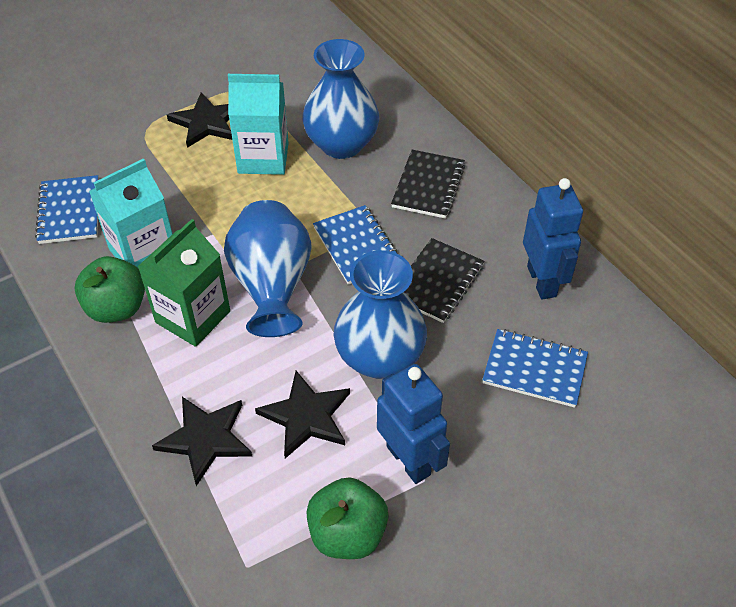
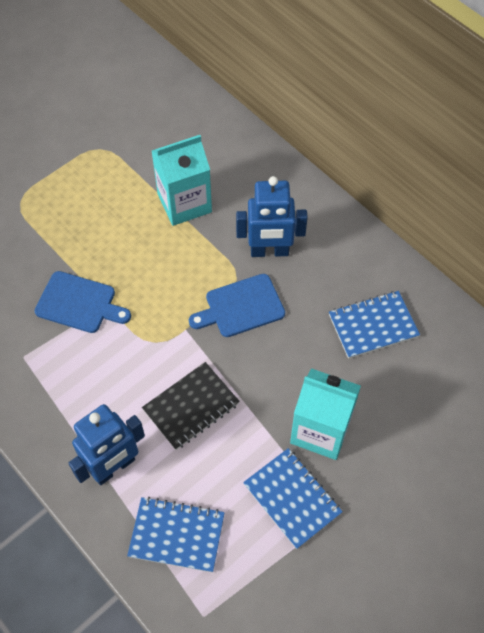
black notebook: 2 -> 1
black star: 3 -> 0
blue cutting board: 0 -> 2
blue vase: 3 -> 0
green apple: 2 -> 0
green carton: 1 -> 0

